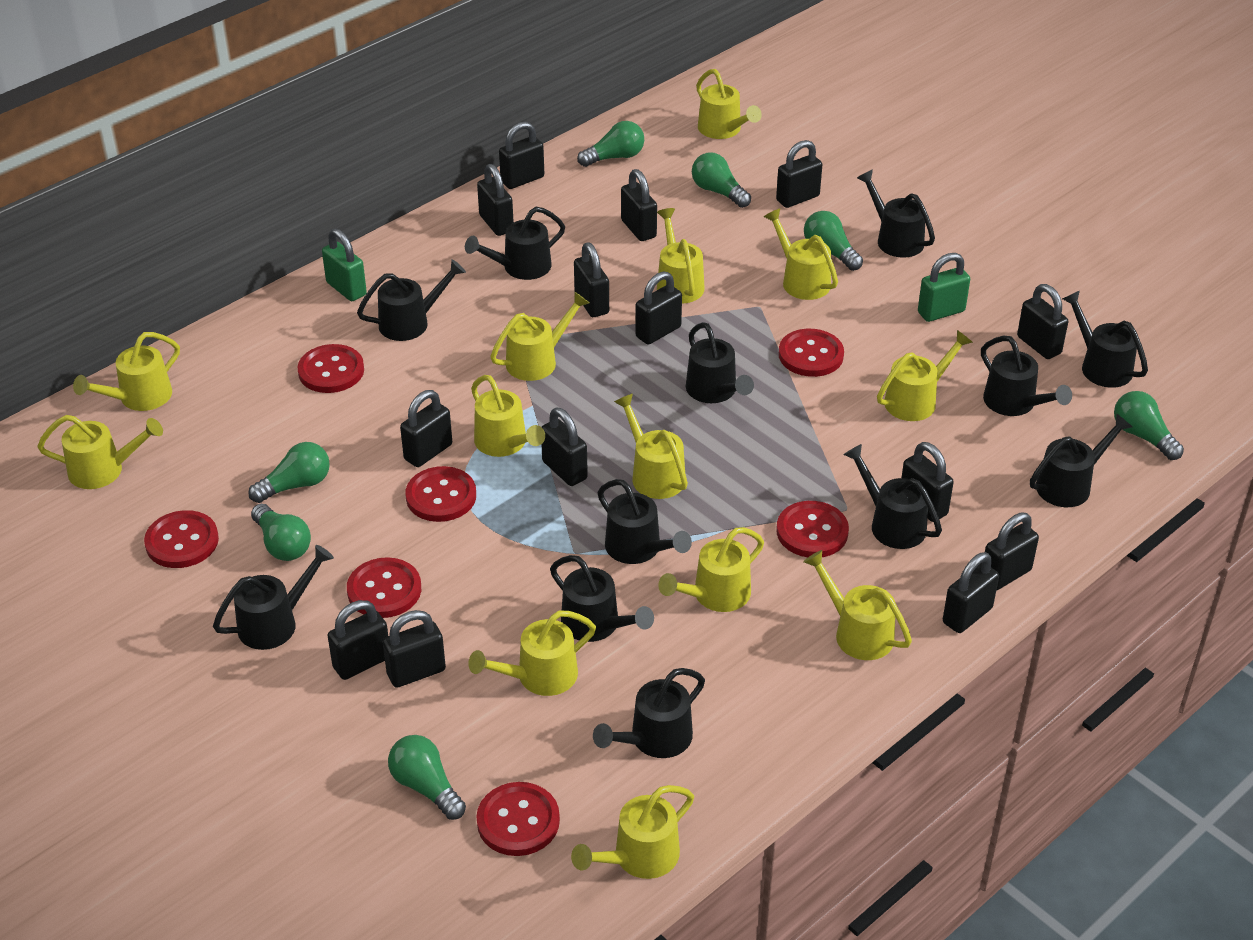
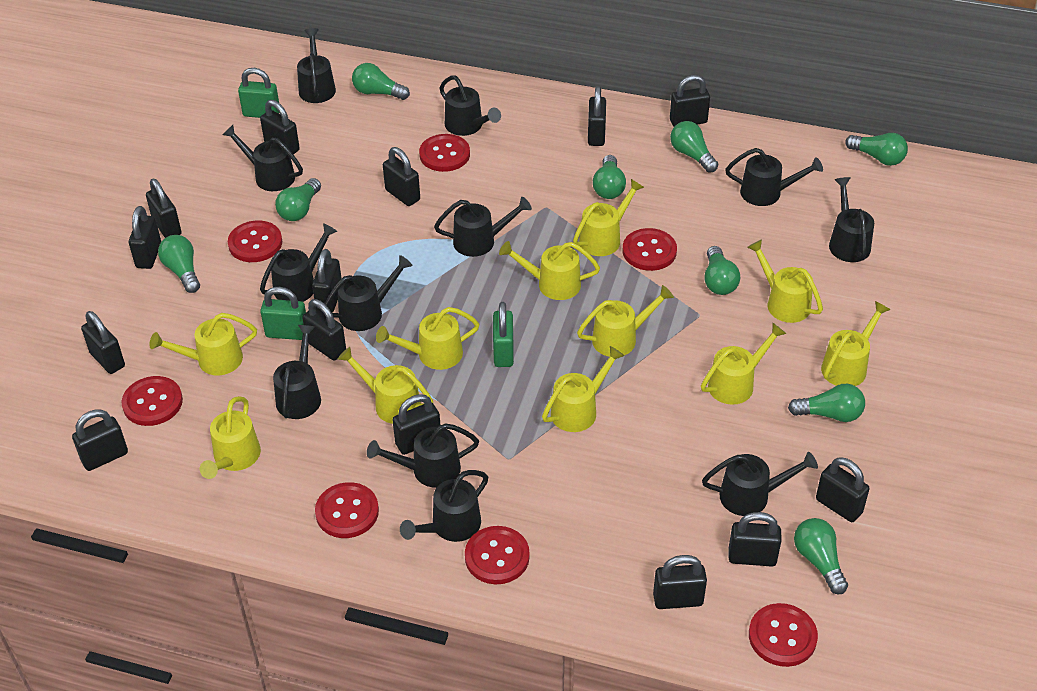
green light bulb: 7 -> 9
green padlock: 2 -> 3
yellow watering can: 13 -> 11

